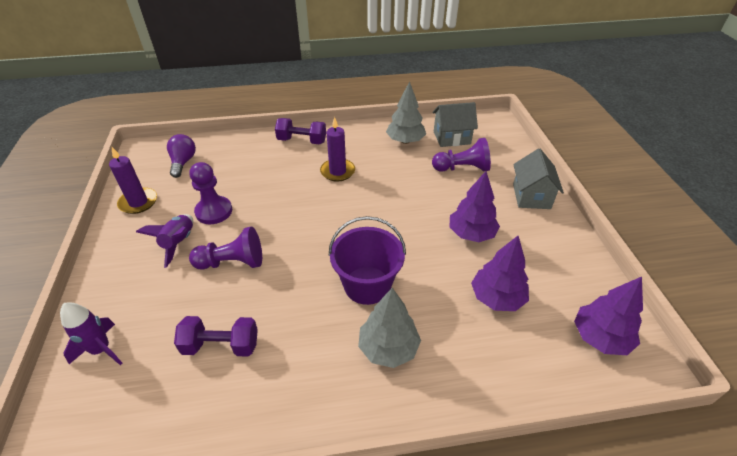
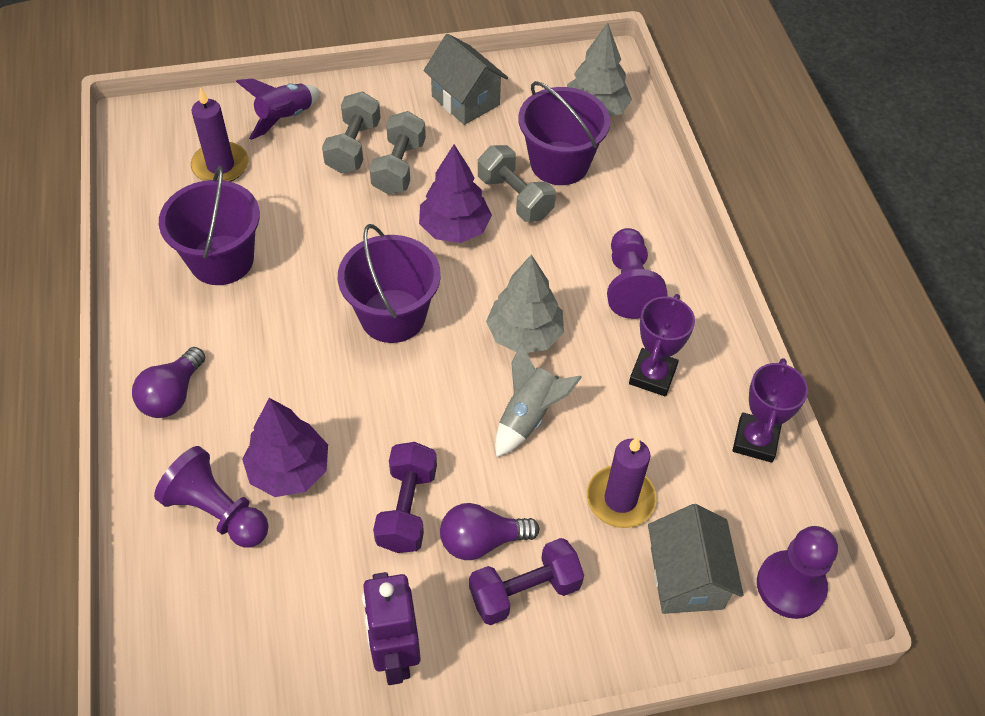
grey dumbbell: 0 -> 3
grey rocket: 0 -> 1
purple bucket: 1 -> 3
purple light bulb: 1 -> 2
purple robot: 0 -> 1
purple rocket: 2 -> 1
purple tree: 3 -> 2
purple trophy: 0 -> 2

